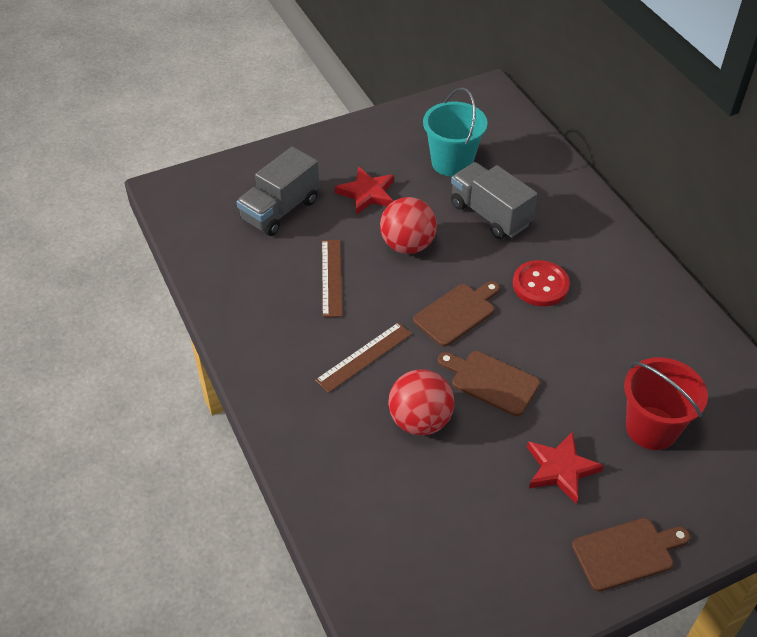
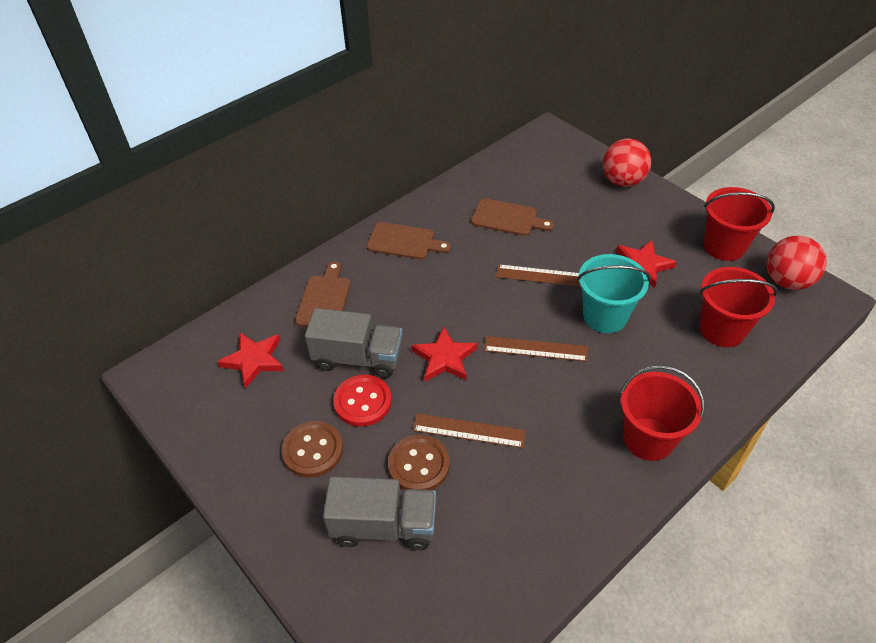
brown button: 0 -> 2
brown ruler: 2 -> 3
red bucket: 1 -> 3
red star: 2 -> 3

